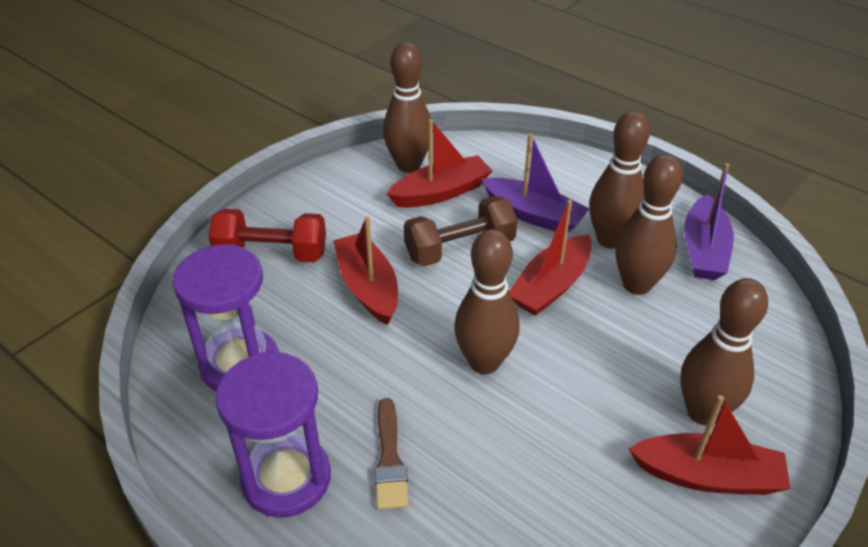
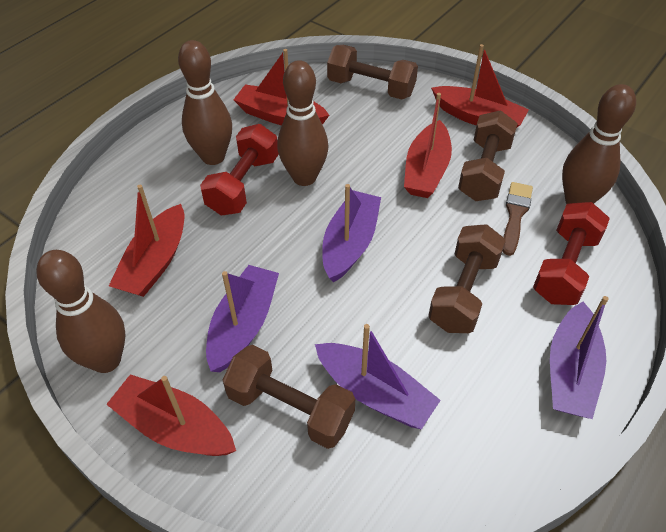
brown bowling pin: 5 -> 4
brown dumbbell: 1 -> 4
purple boat: 2 -> 4
purple hourglass: 2 -> 0
red boat: 4 -> 5
red dumbbell: 1 -> 2

